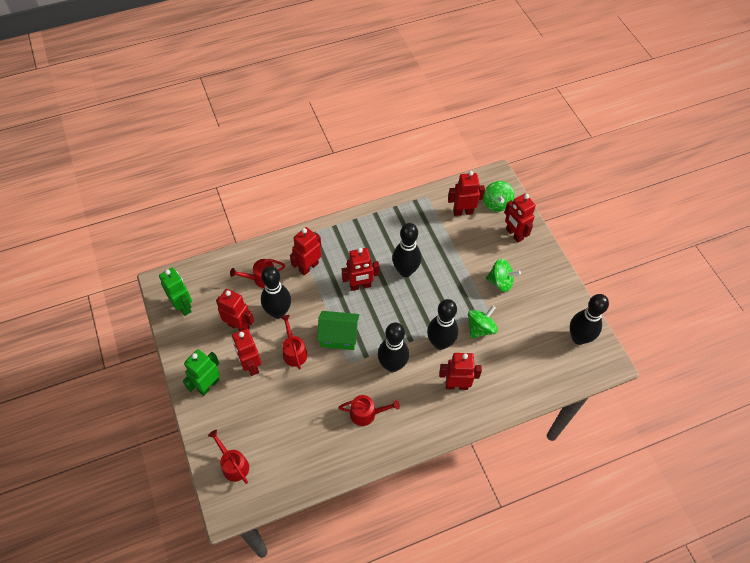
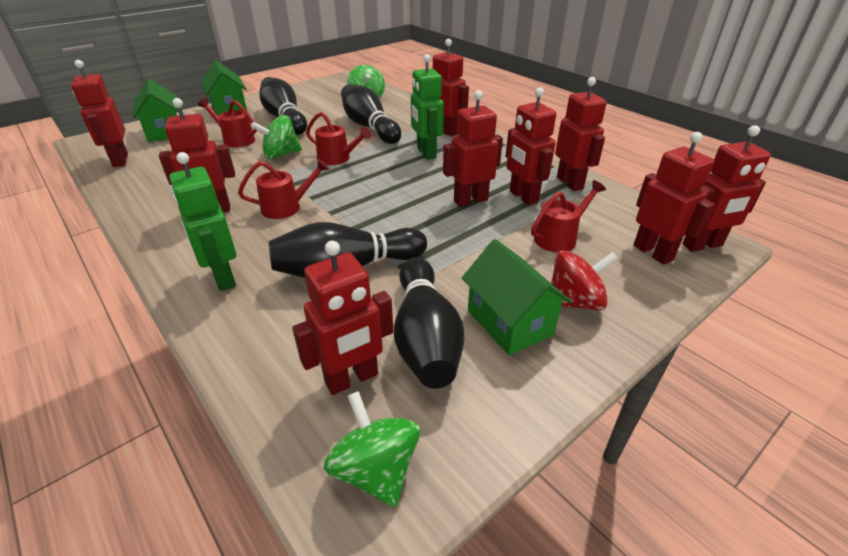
black bowling pin: 5 -> 4
green house: 1 -> 3
red robot: 7 -> 9
red spinning top: 0 -> 1

